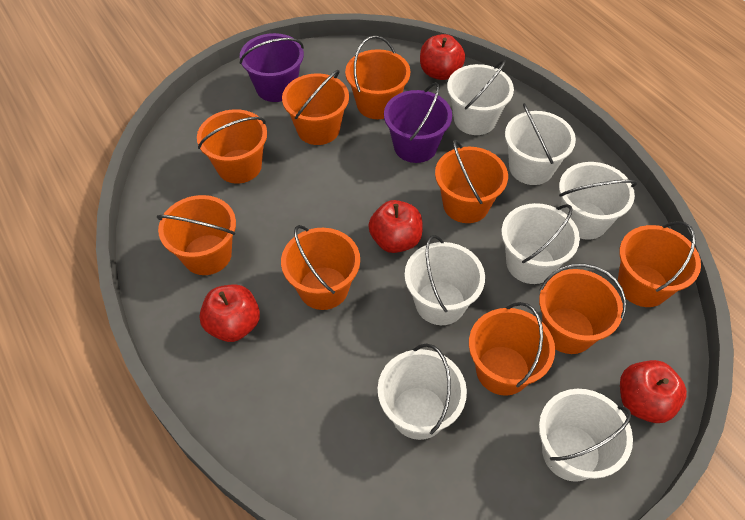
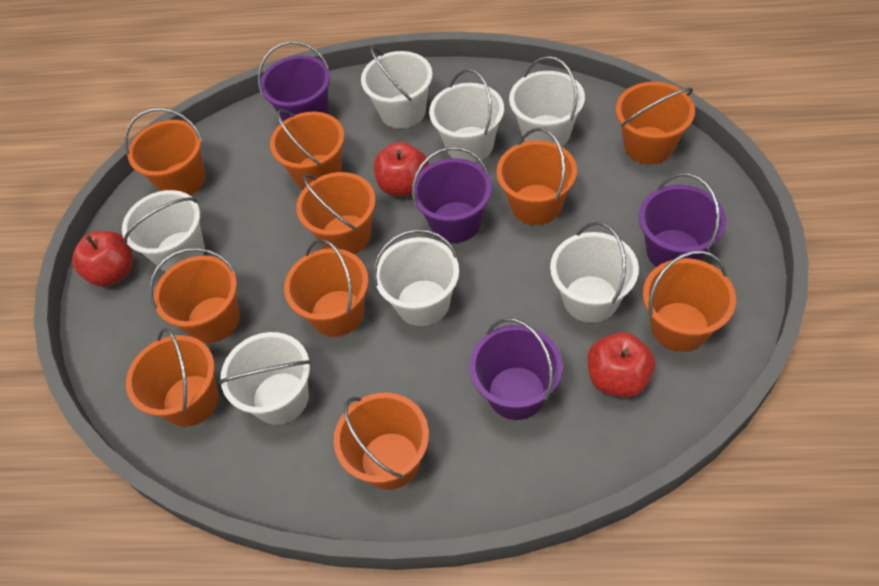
orange bucket: 9 -> 10
purple bucket: 2 -> 4
red apple: 4 -> 3

